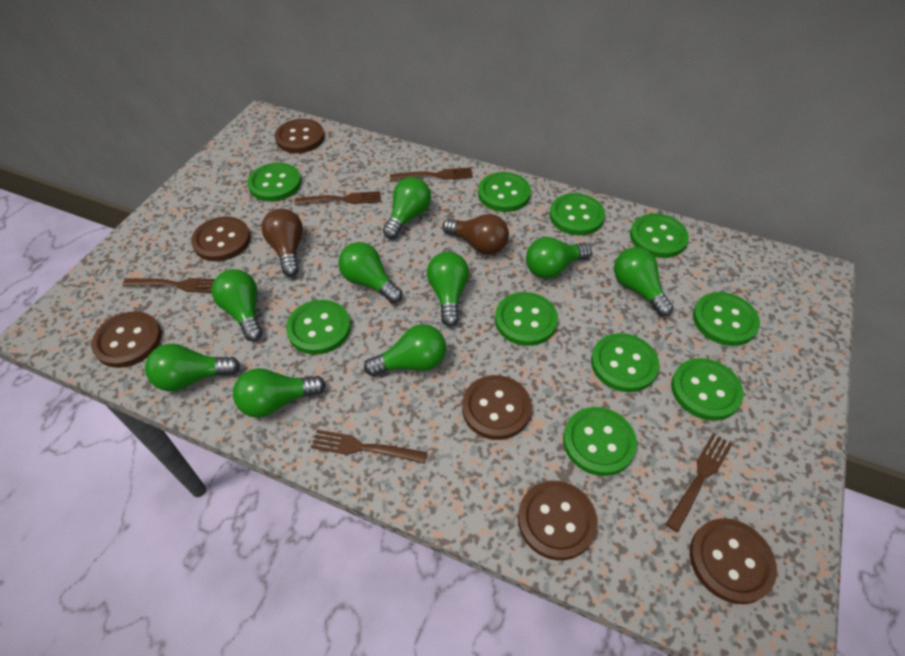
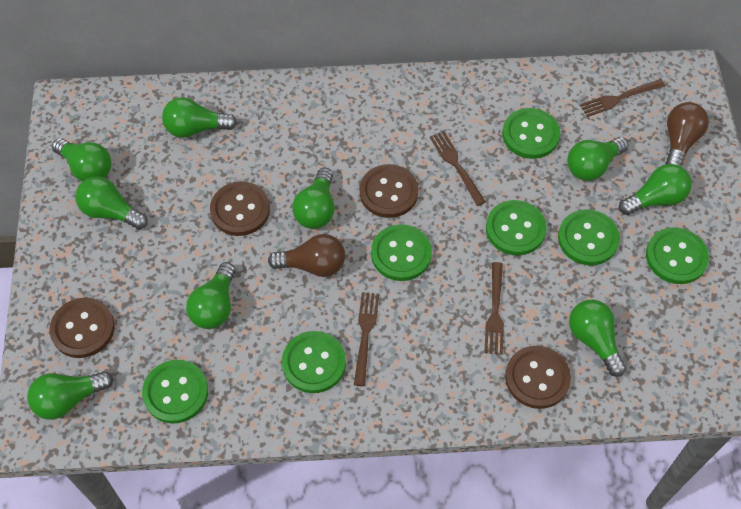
brown button: 6 -> 4
brown fork: 5 -> 4
green button: 10 -> 7

